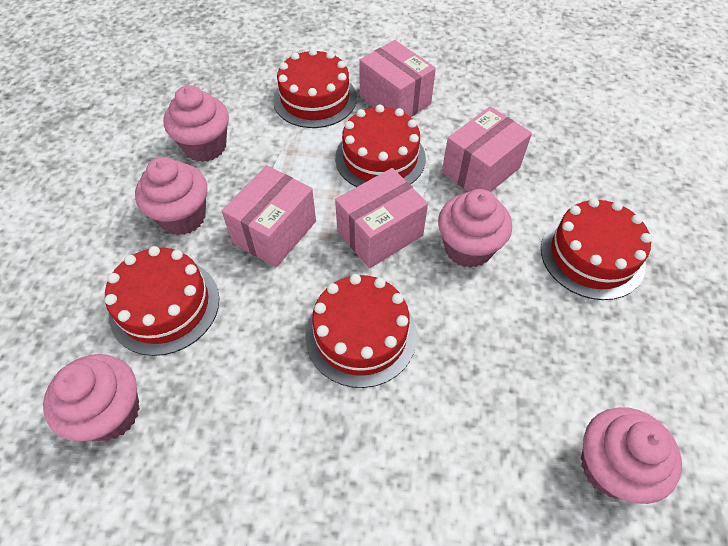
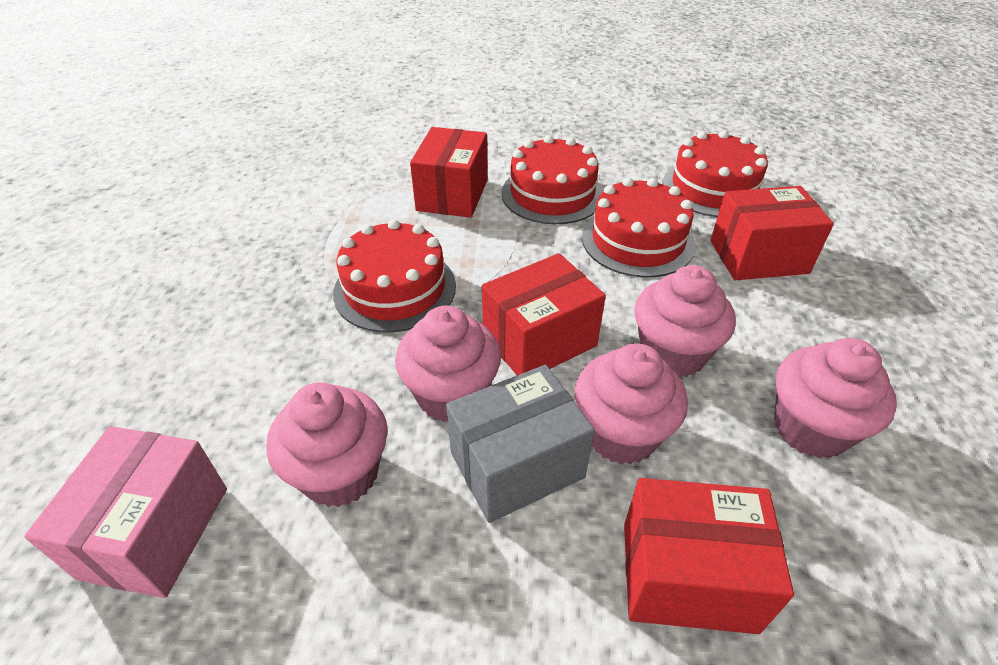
grey box: 0 -> 1
pink box: 4 -> 1
red box: 0 -> 4
red cake: 5 -> 4

